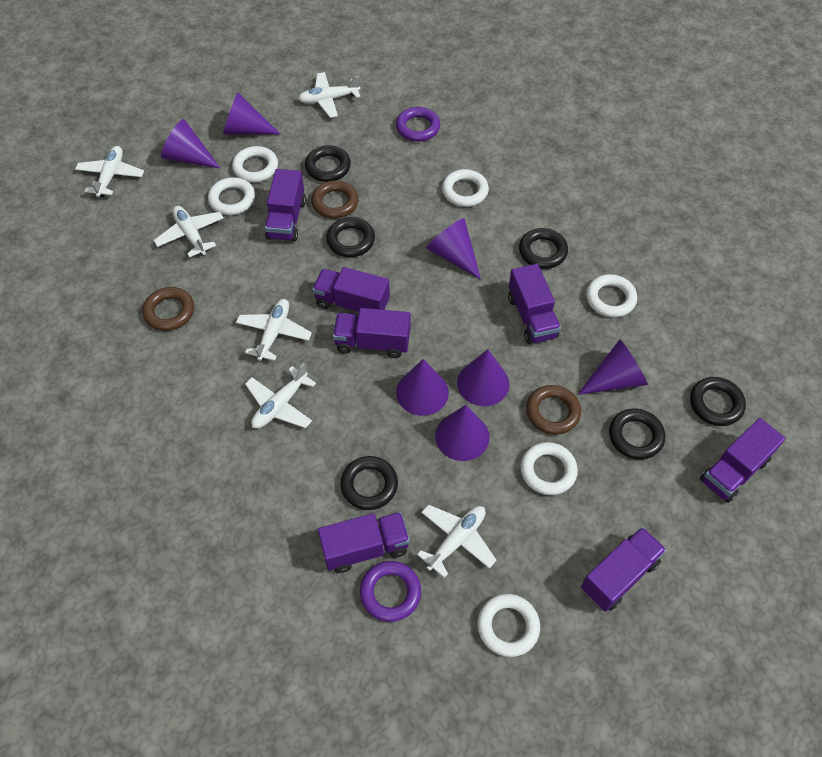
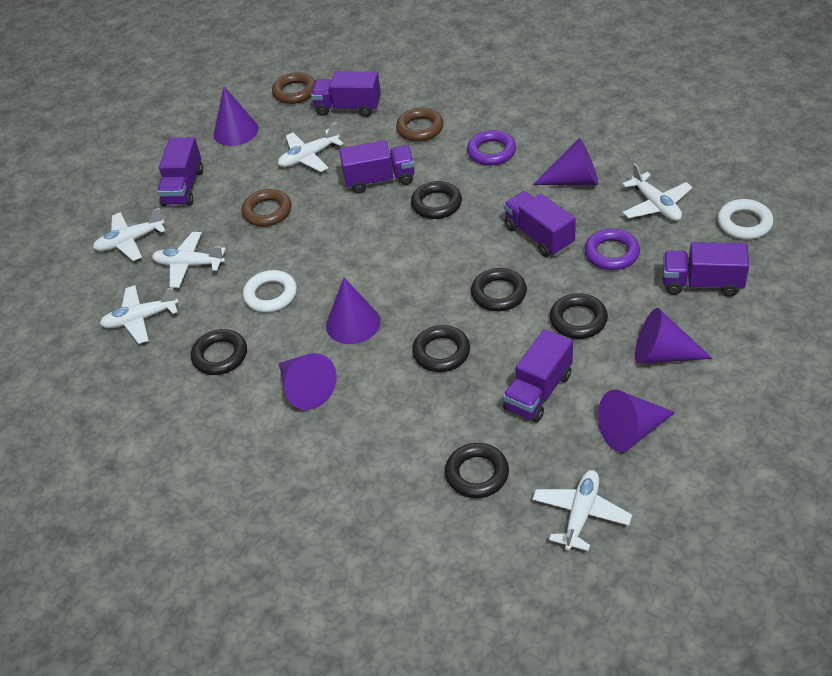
purple cone: 7 -> 6
purple truck: 7 -> 6
white ring: 6 -> 2

